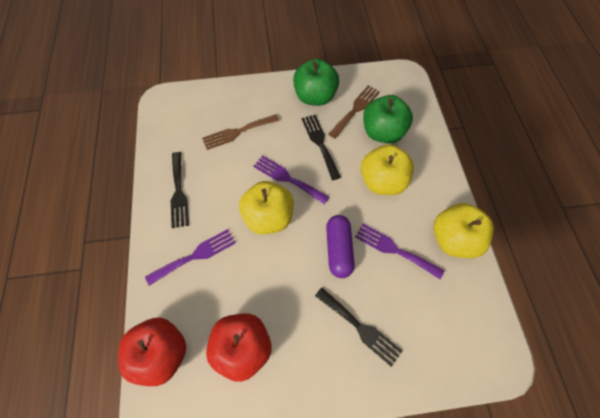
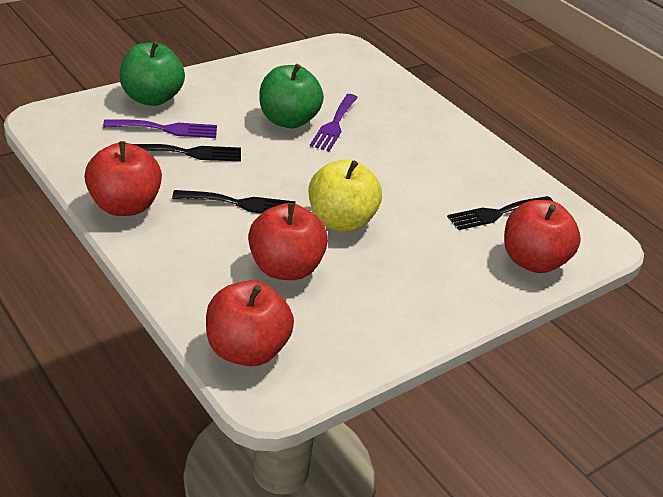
brown fork: 2 -> 0
purple capsule: 1 -> 0
purple fork: 3 -> 2
red apple: 2 -> 4
yellow apple: 3 -> 1

